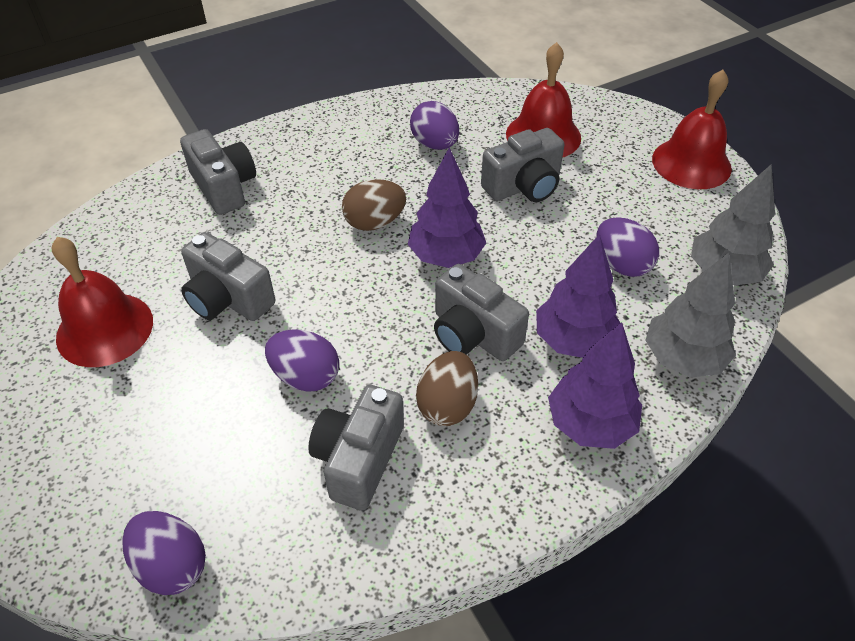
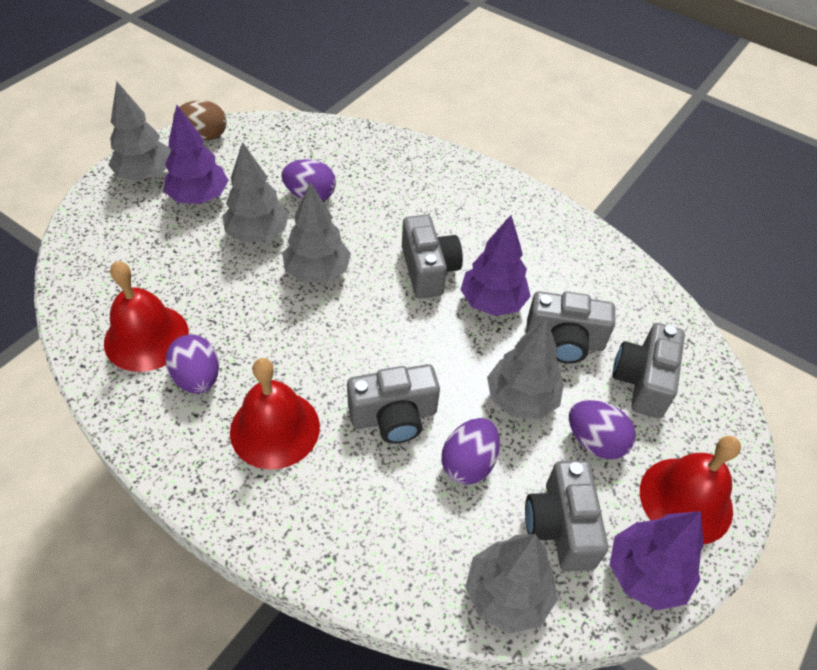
brown egg: 2 -> 1
grey tree: 2 -> 5

